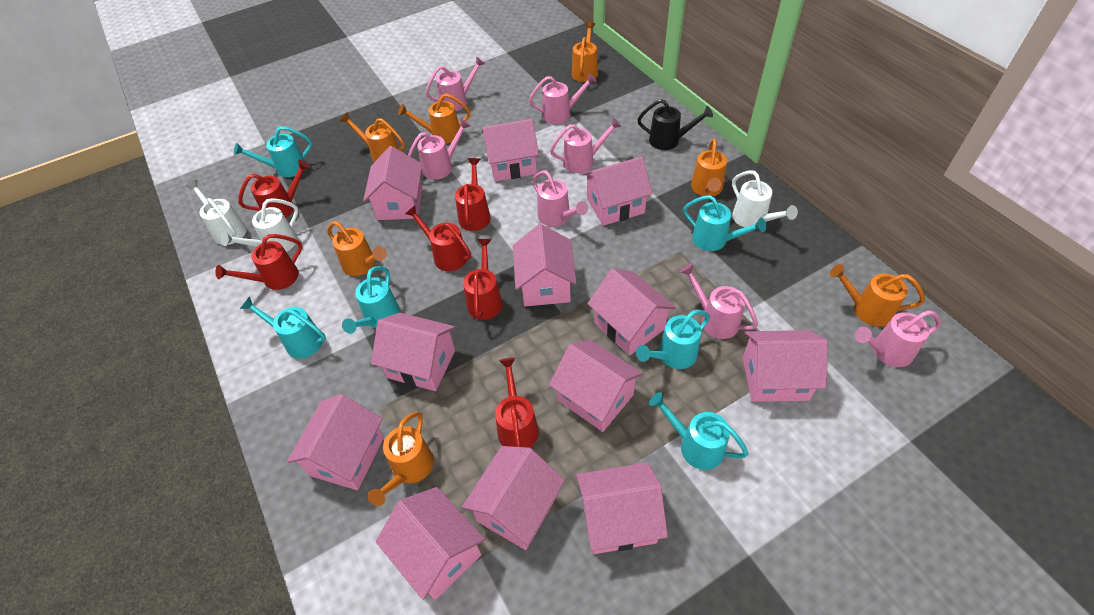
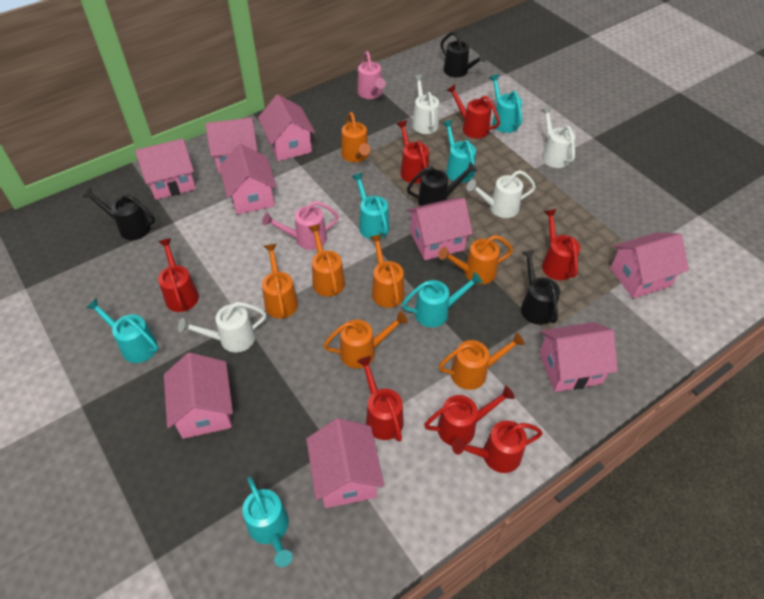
black watering can: 1 -> 4
pink house: 12 -> 9
pink watering can: 7 -> 2
red watering can: 6 -> 7
white watering can: 3 -> 4

